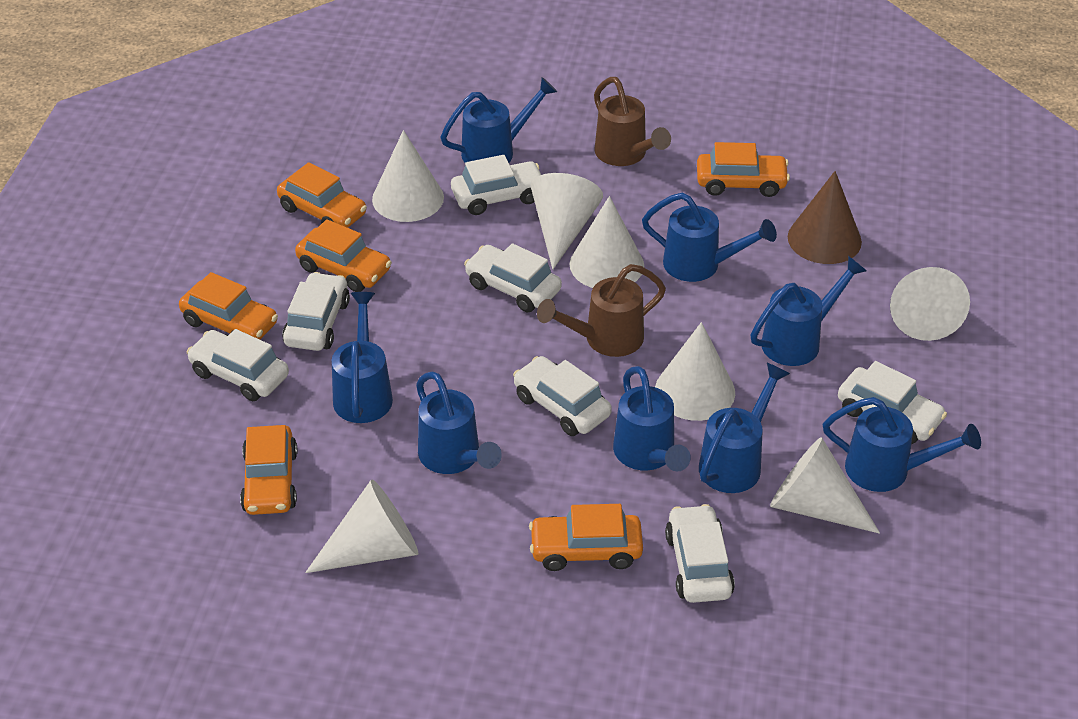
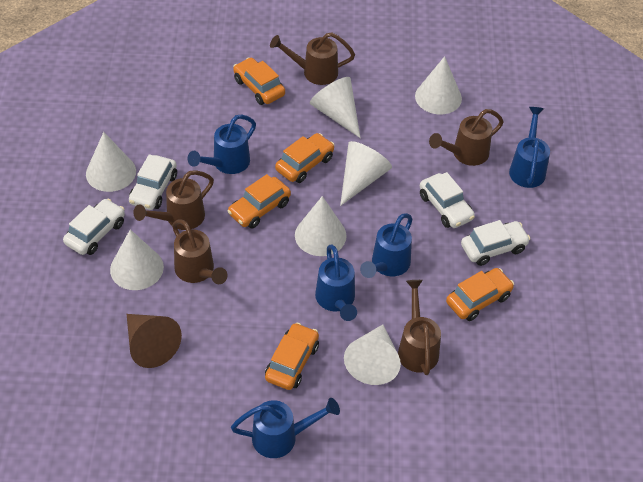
blue watering can: 8 -> 5
brown watering can: 2 -> 5
orange car: 6 -> 5
white car: 7 -> 4

